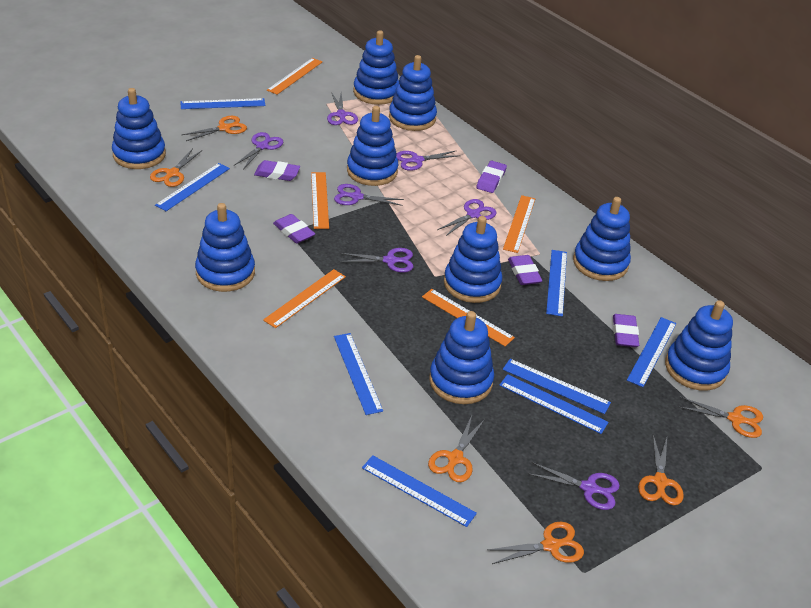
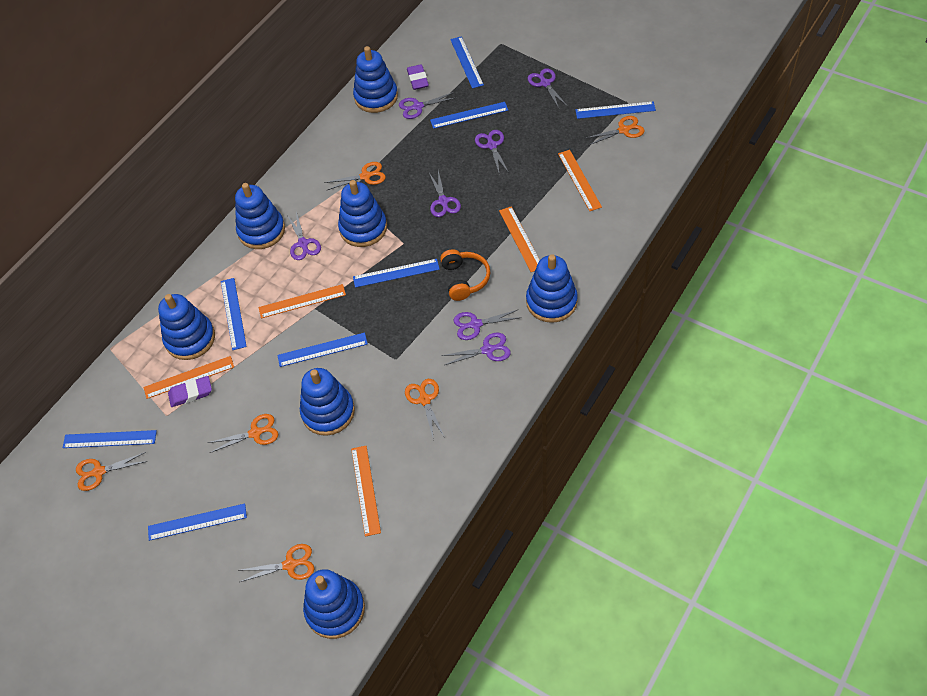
blue stacking toy: 9 -> 7
orange headphones: 0 -> 1
purple eraser: 5 -> 2

